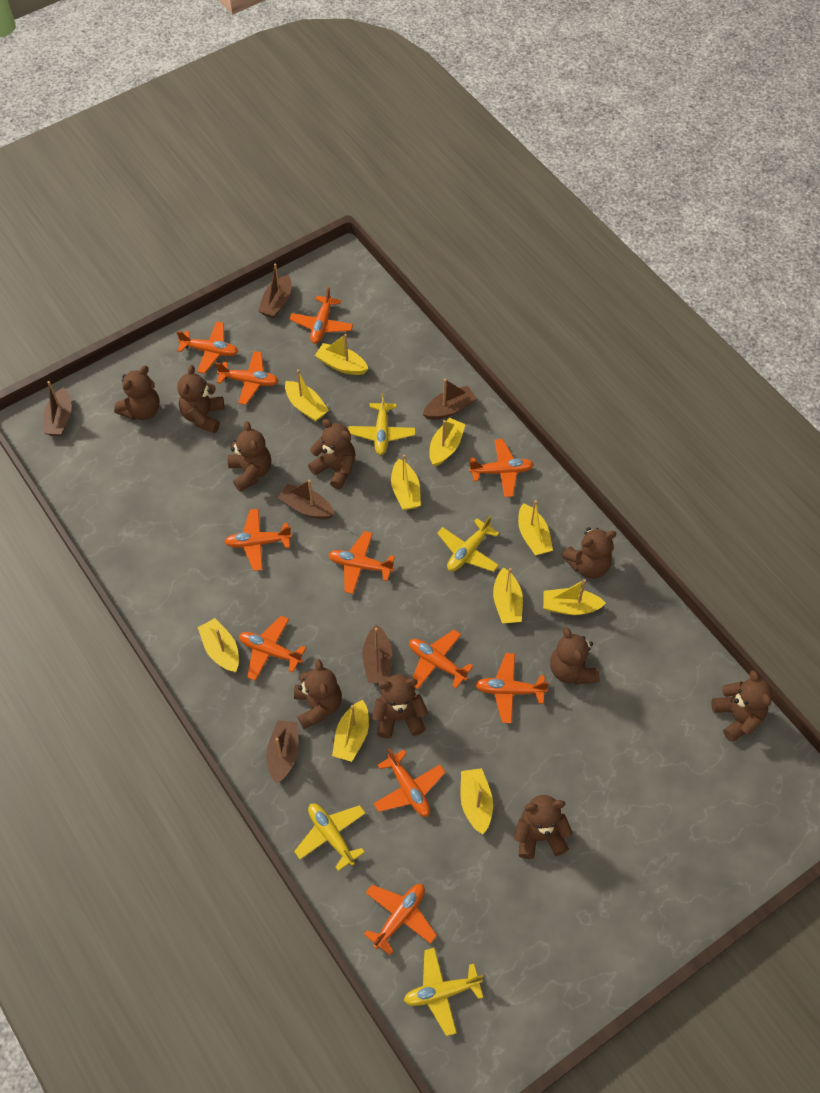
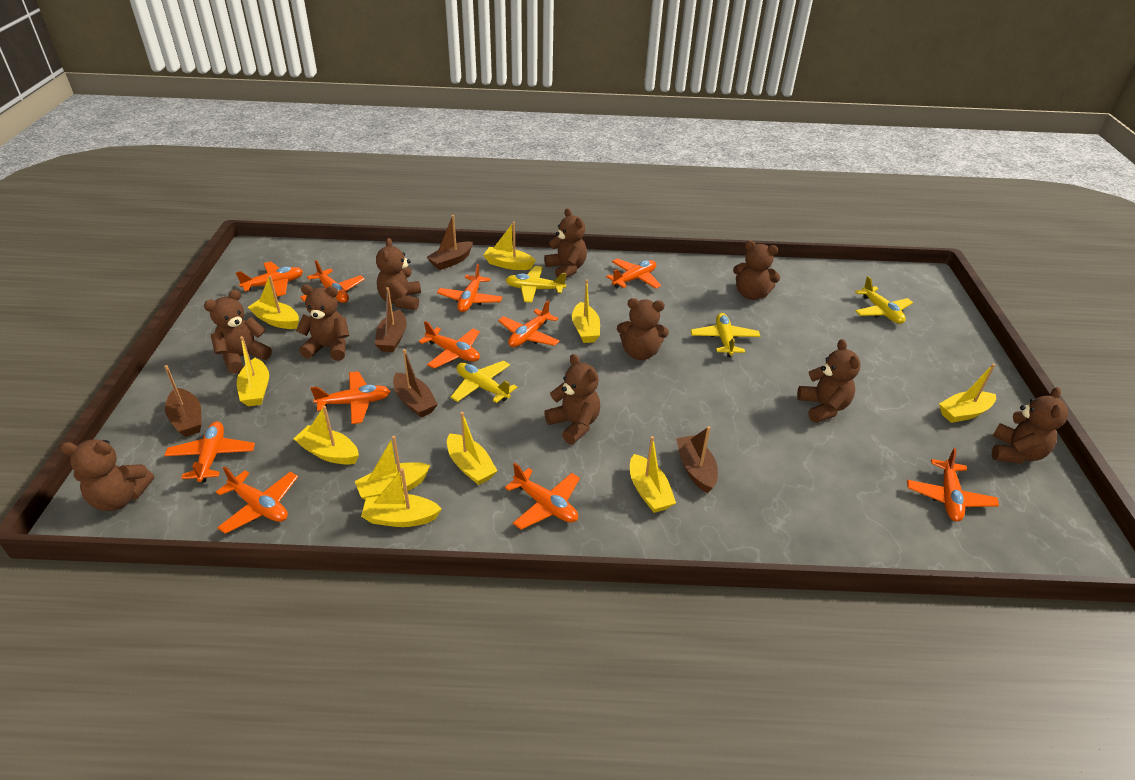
brown boat: 6 -> 5

